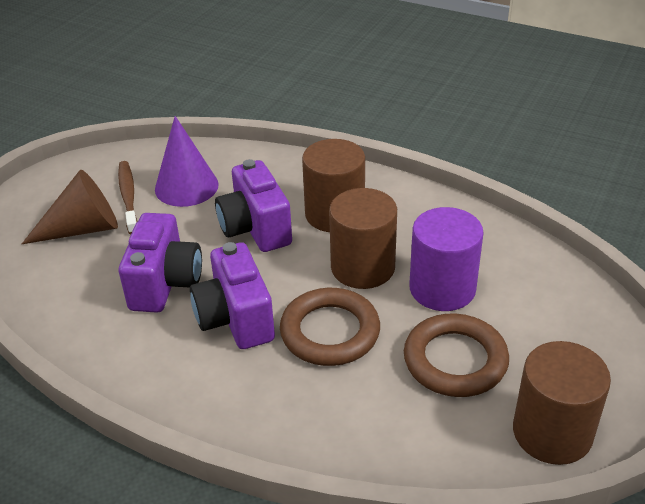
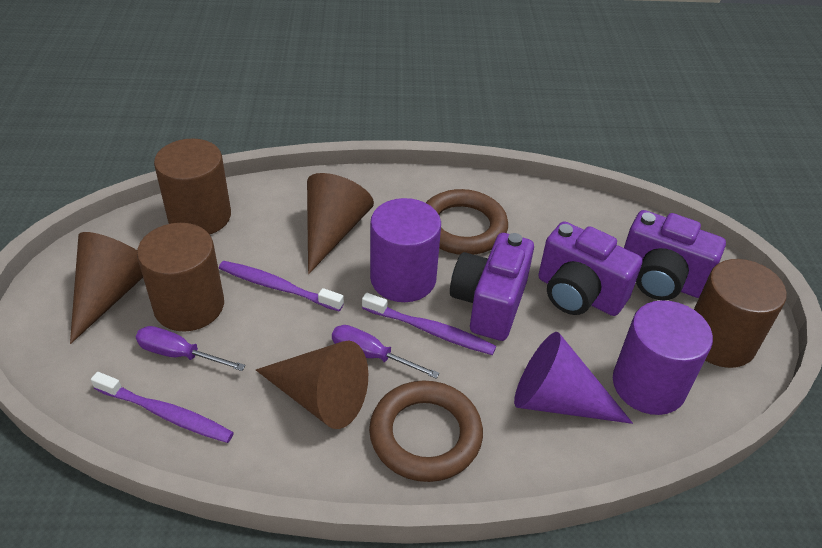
brown cone: 1 -> 3
brown toothbrush: 1 -> 0
purple cylinder: 1 -> 2
purple screwdriver: 0 -> 2
purple toothbrush: 0 -> 3

